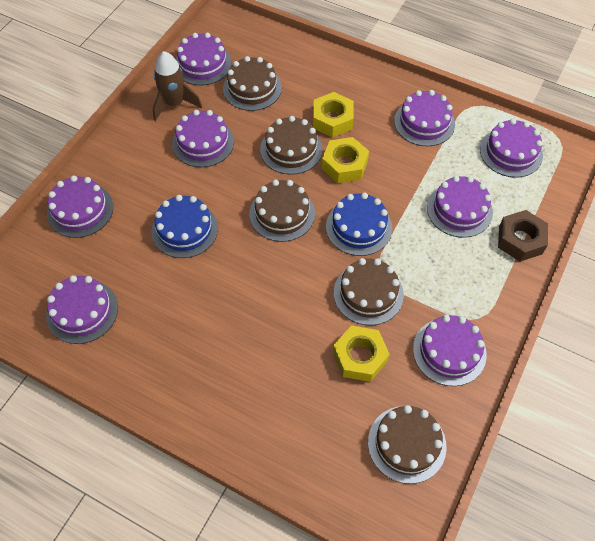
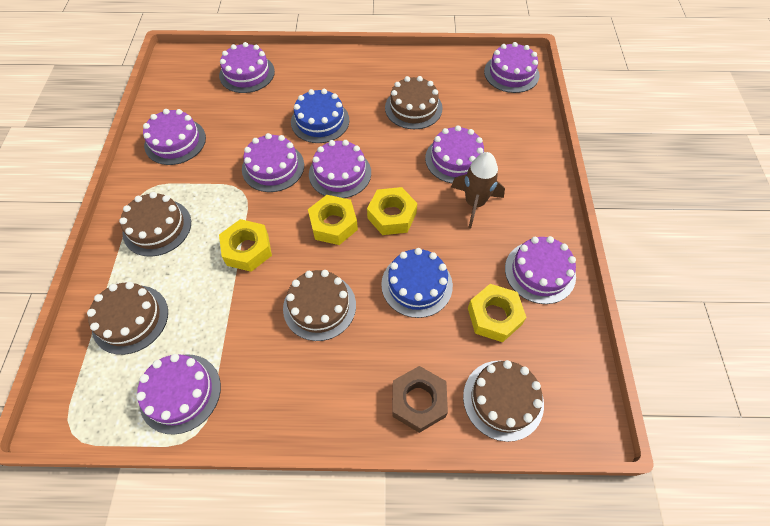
yellow nut: 3 -> 4

